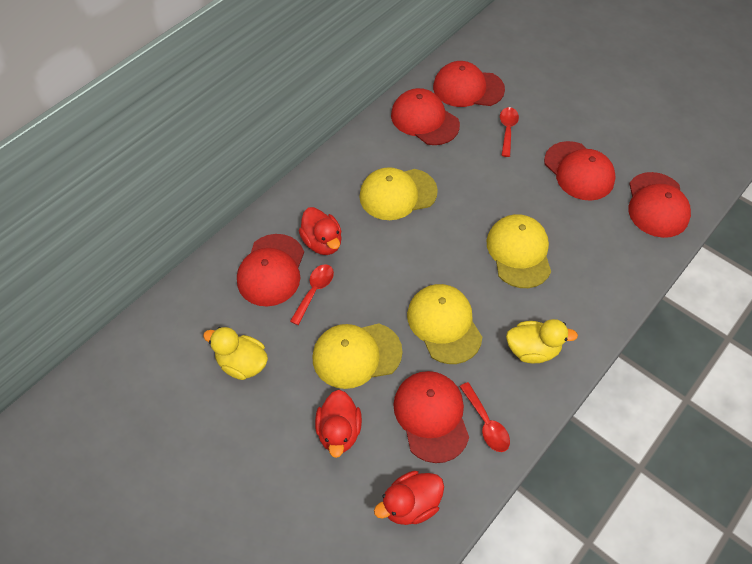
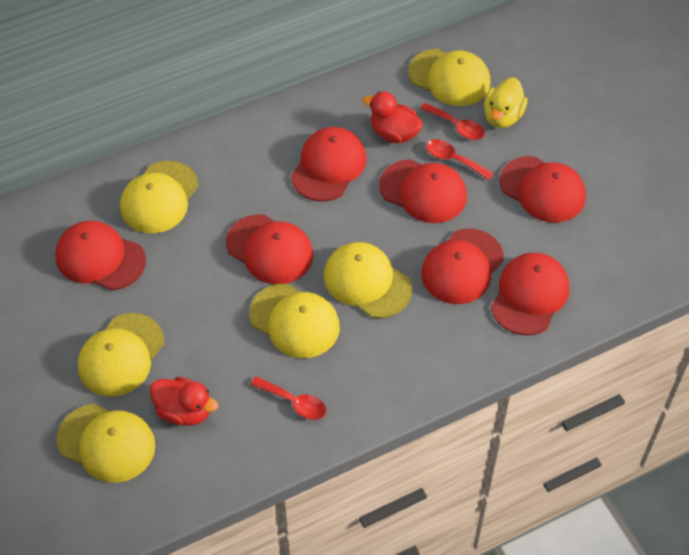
red cap: 6 -> 7
red duck: 3 -> 2
yellow cap: 4 -> 6
yellow duck: 2 -> 1

